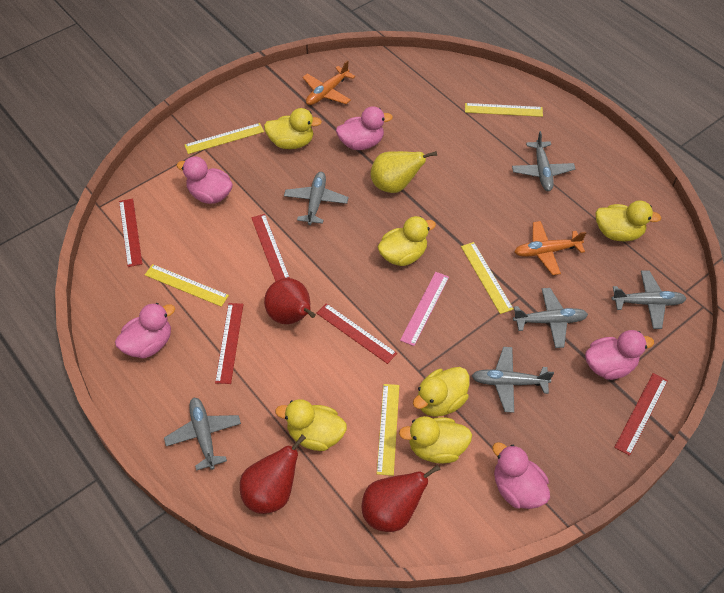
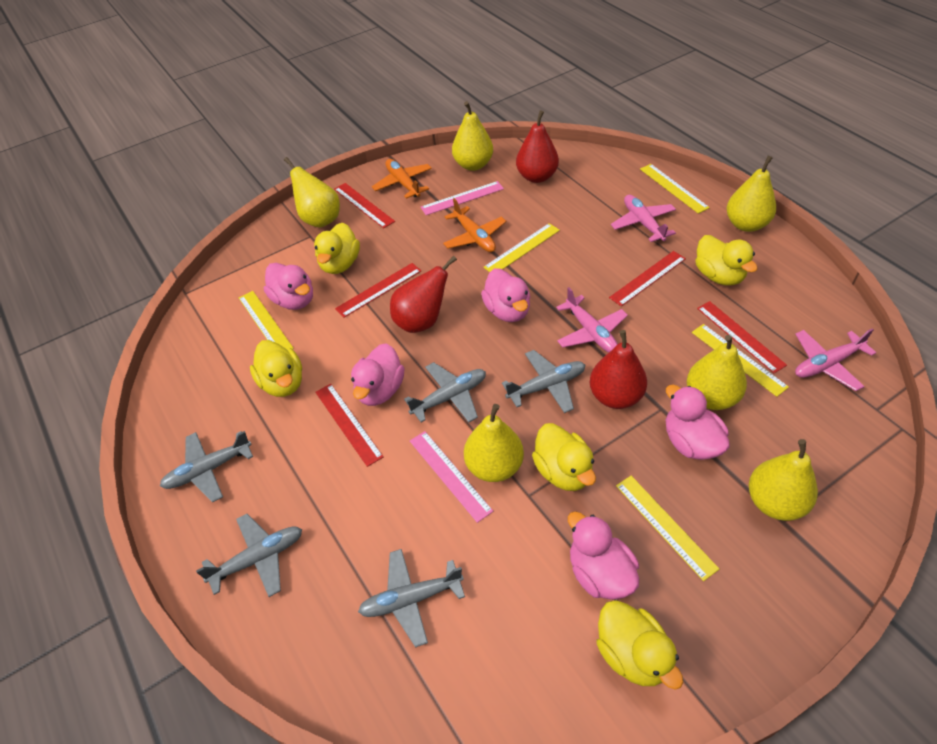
grey plane: 6 -> 5
pink plane: 0 -> 3
pink ruler: 1 -> 2
yellow duck: 6 -> 5
yellow pear: 1 -> 6

